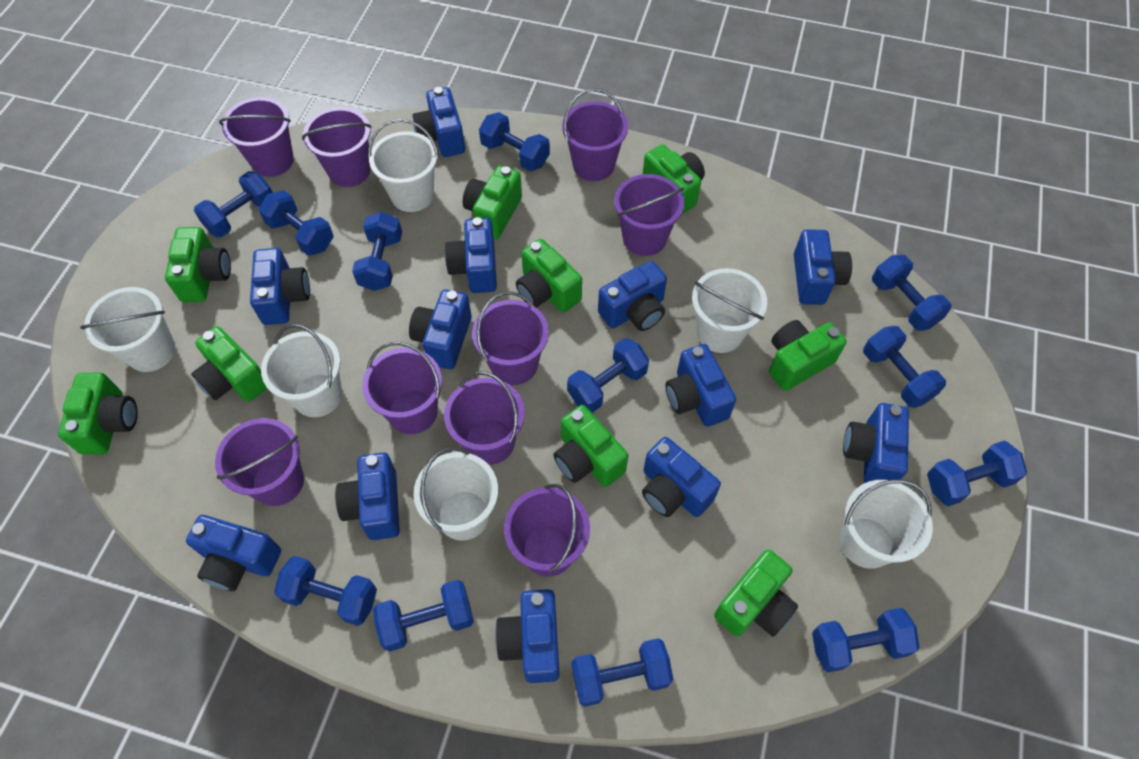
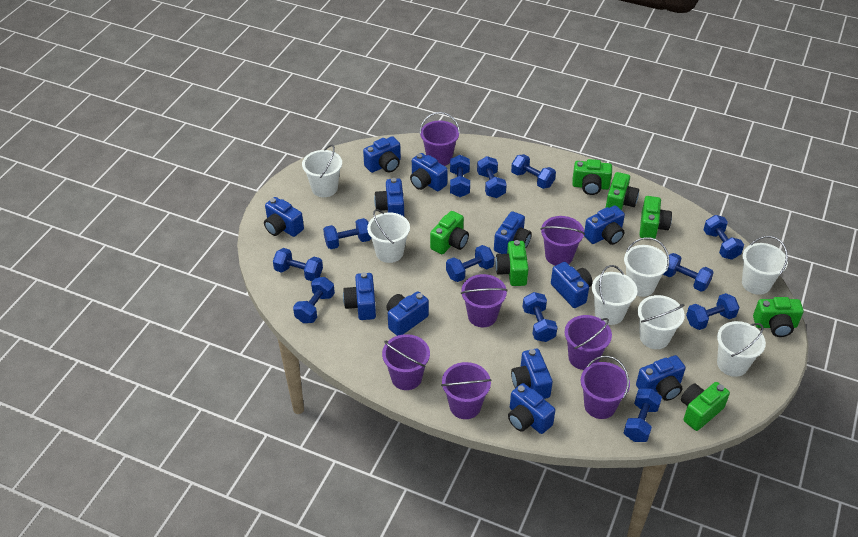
green camera: 9 -> 7
purple bucket: 9 -> 7
white bucket: 6 -> 7

